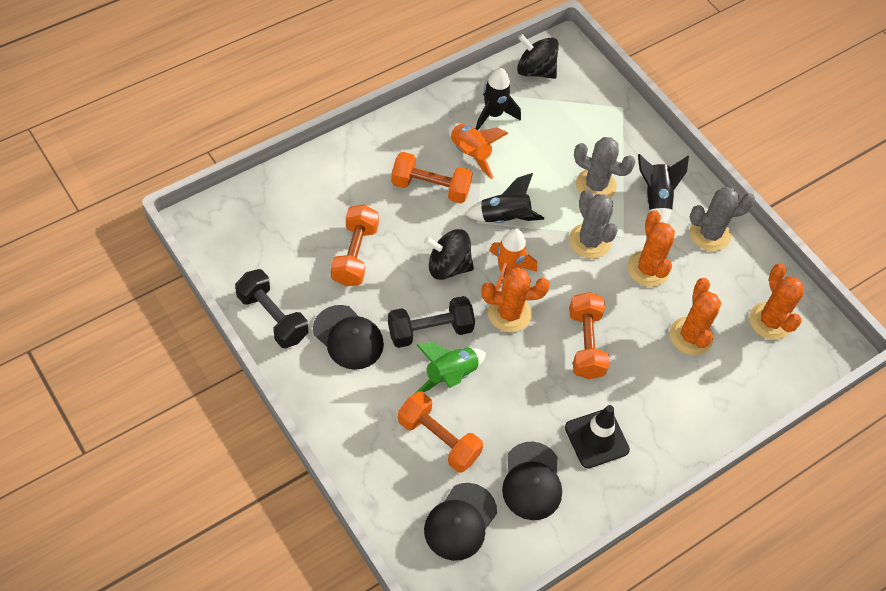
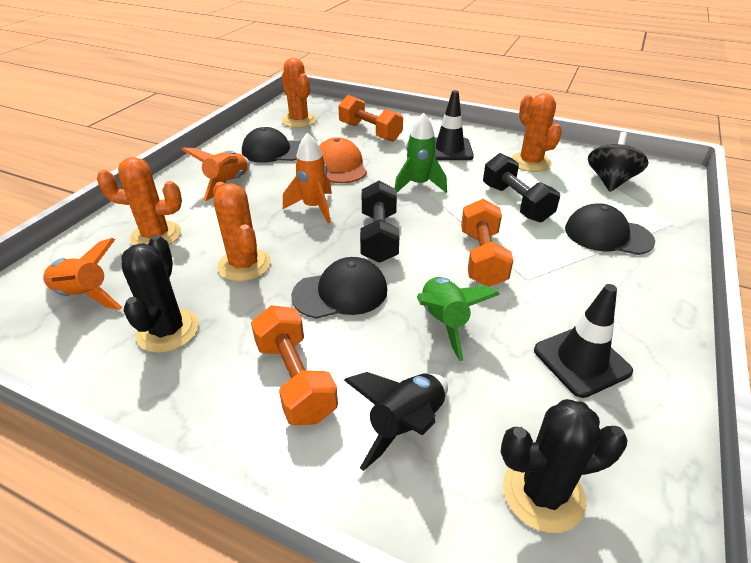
black cactus: 0 -> 2
black rocket: 3 -> 1
black spinning top: 2 -> 1
black traffic cone: 1 -> 2
green rocket: 1 -> 2
grey cactus: 3 -> 0
orange cap: 0 -> 1
orange dumbbell: 4 -> 3
orange rocket: 2 -> 3

